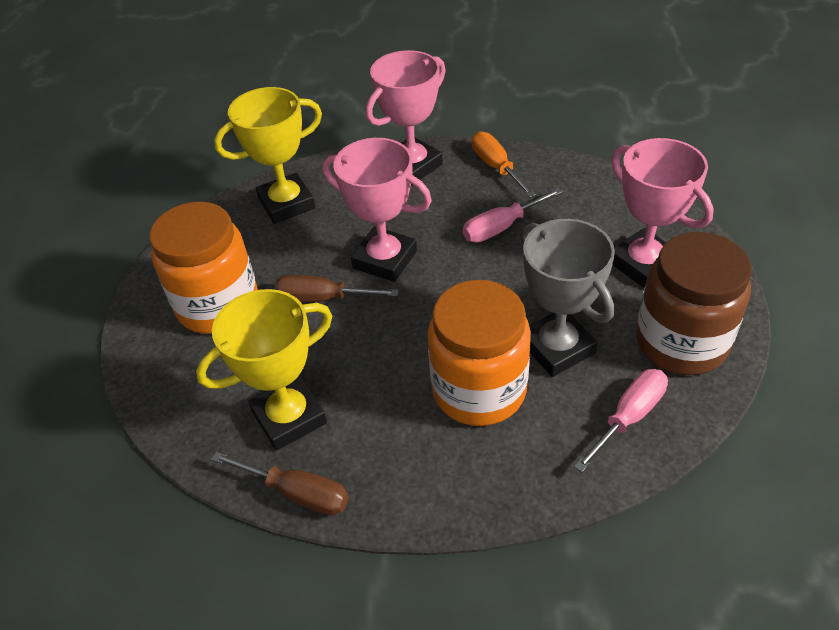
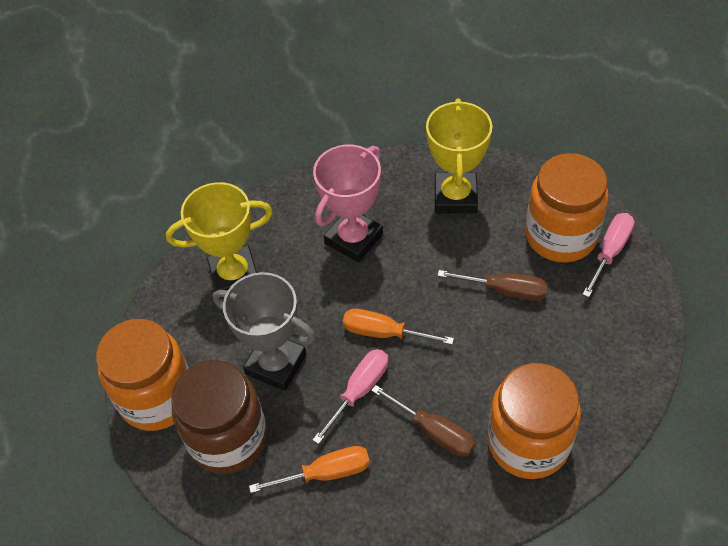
orange jar: 2 -> 3
orange screwdriver: 1 -> 2
pink trophy: 3 -> 1

